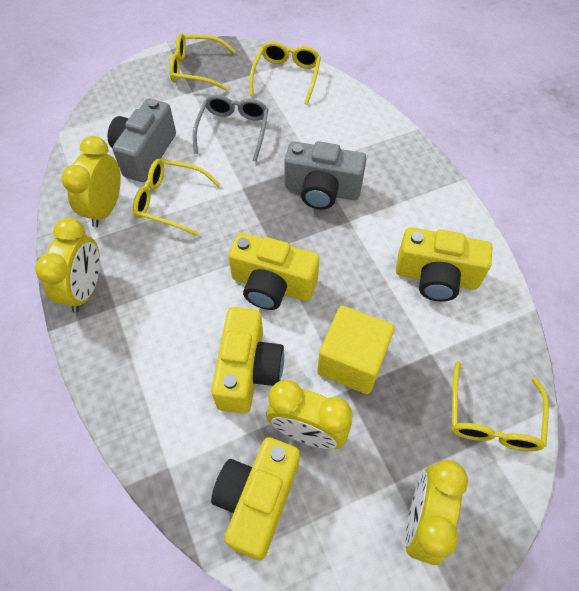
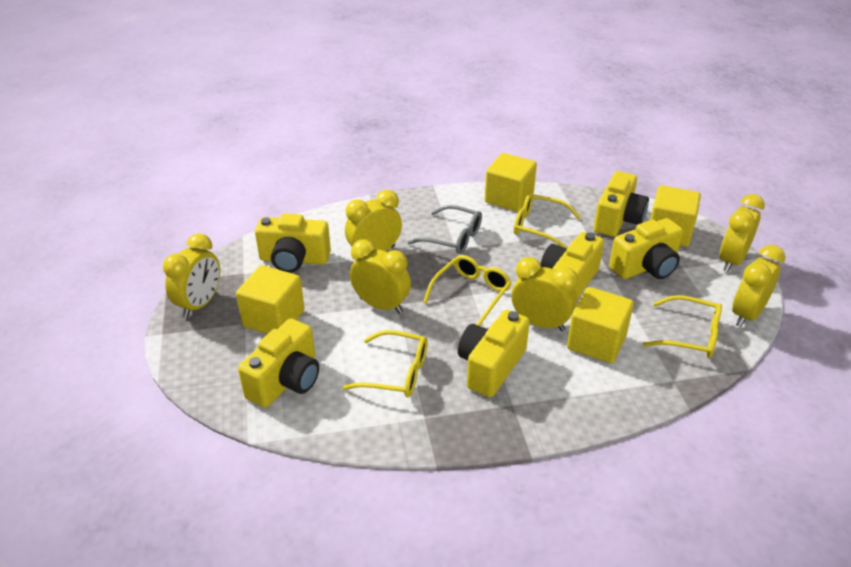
grey camera: 2 -> 0
yellow camera: 4 -> 6
yellow clock: 4 -> 6
yellow cube: 1 -> 4

